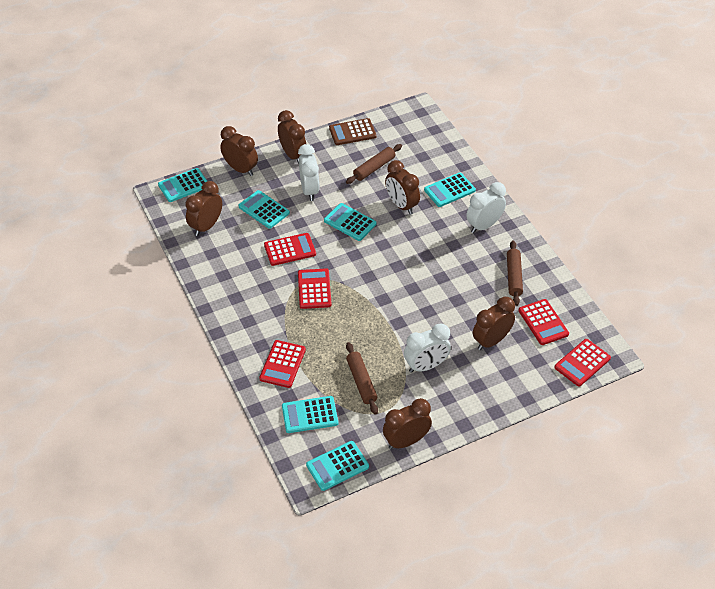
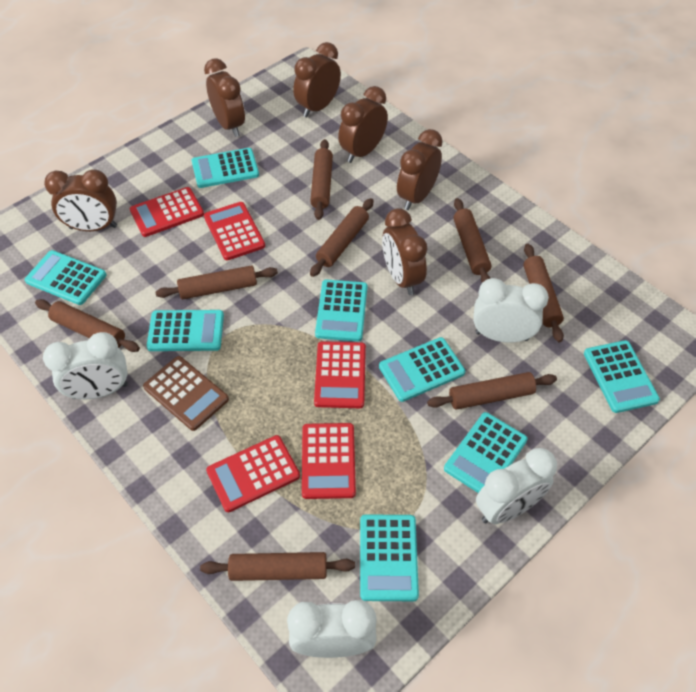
brown rolling pin: 3 -> 8
turquoise calculator: 6 -> 8
white clock: 3 -> 4

